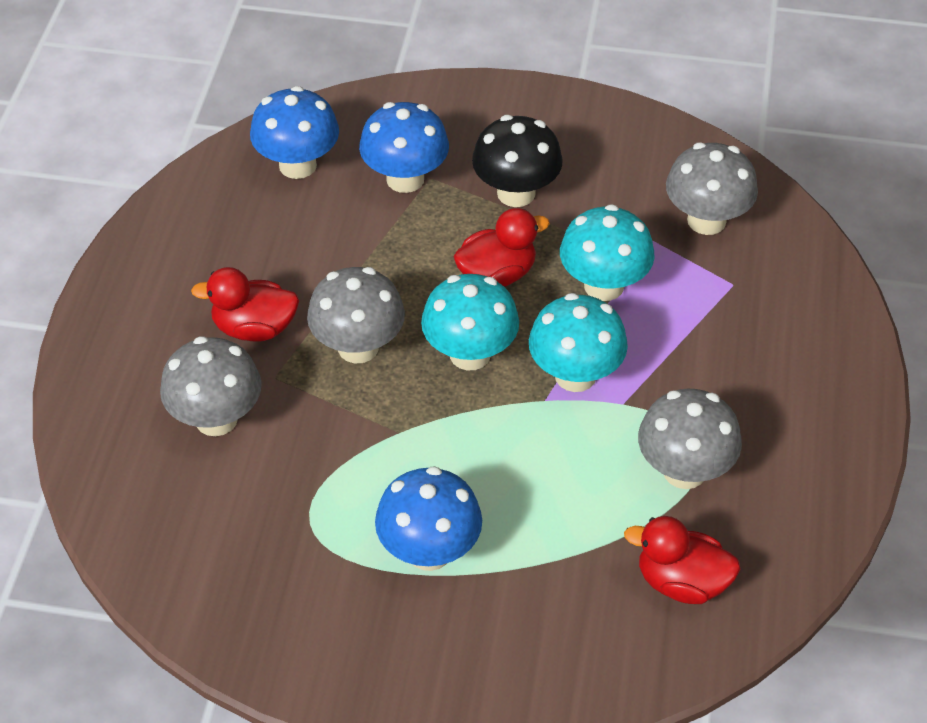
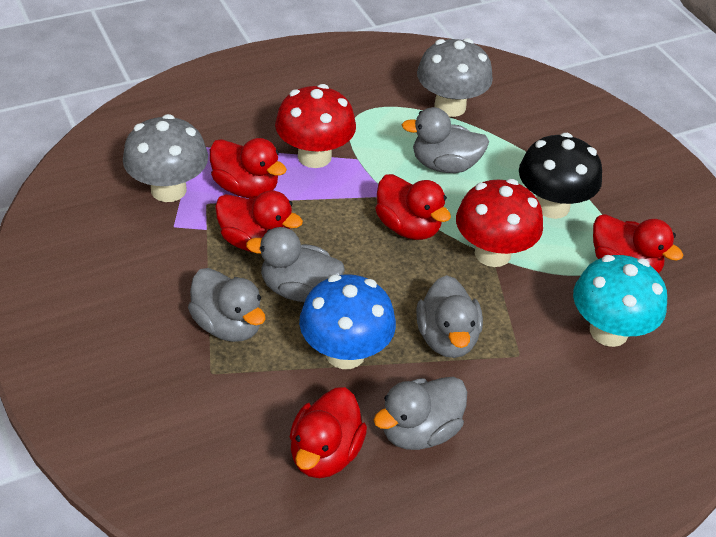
blue mushroom: 3 -> 1
grey duck: 0 -> 5
grey mushroom: 4 -> 2
red duck: 3 -> 5
red mushroom: 0 -> 2
turquoise mushroom: 3 -> 1

